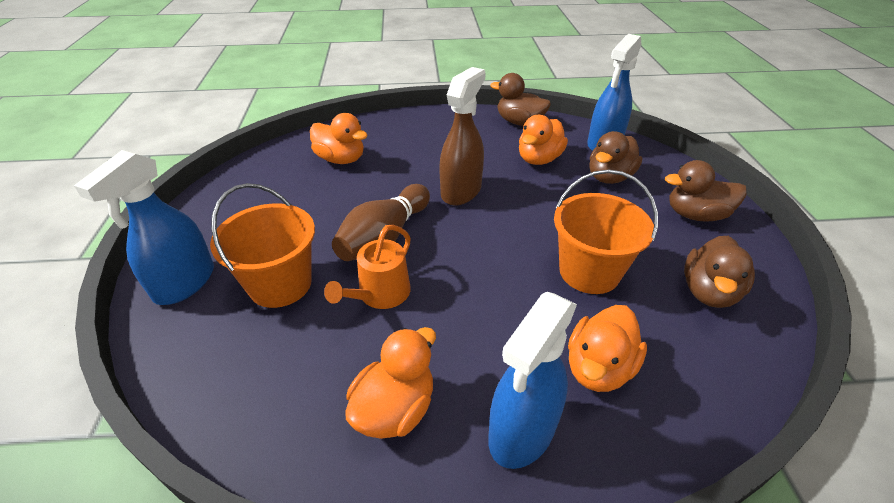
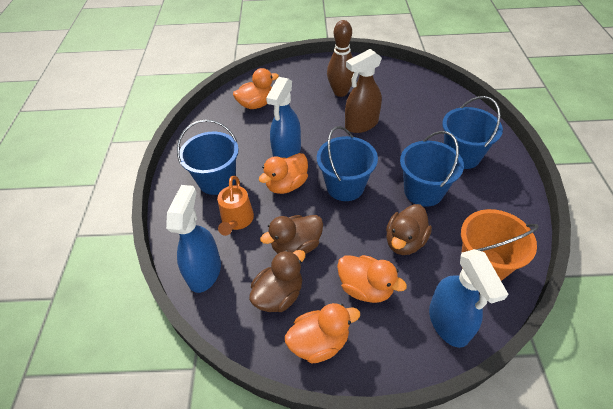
blue bucket: 0 -> 4
brown duck: 4 -> 3
orange bucket: 2 -> 1

